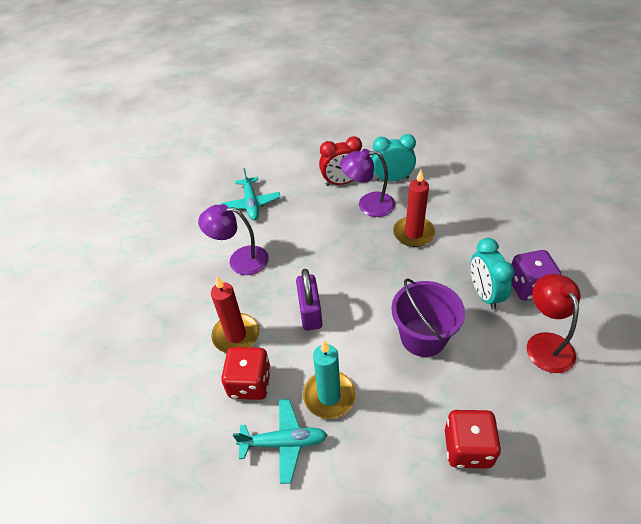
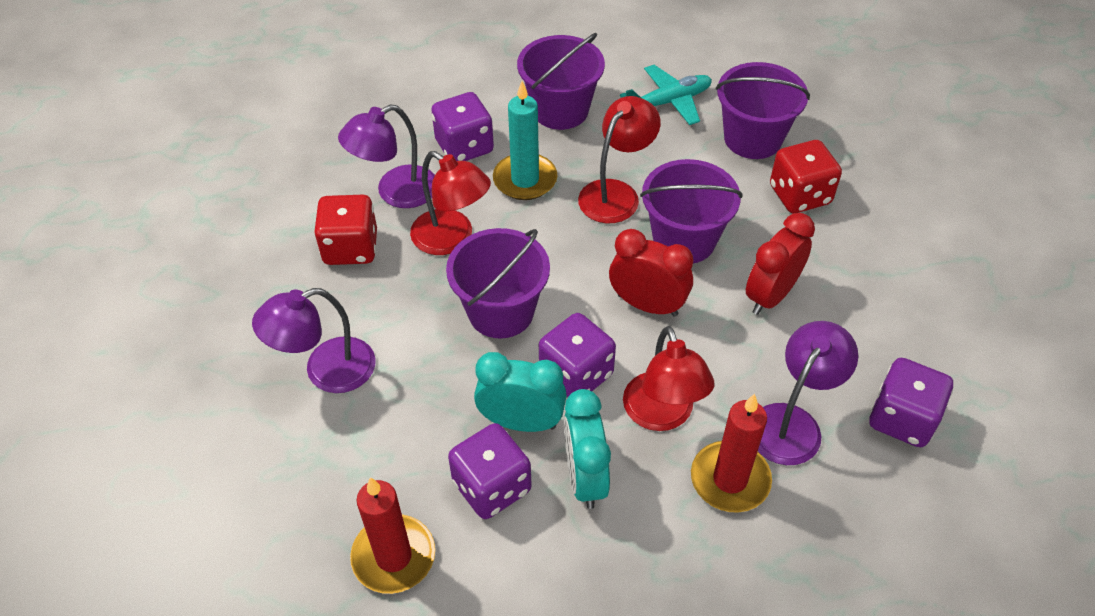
purple bucket: 1 -> 4
purple dice: 1 -> 4
purple lamp: 2 -> 3
purple padlock: 1 -> 0
red clock: 1 -> 2
red lamp: 1 -> 3
turquoise plane: 2 -> 1

